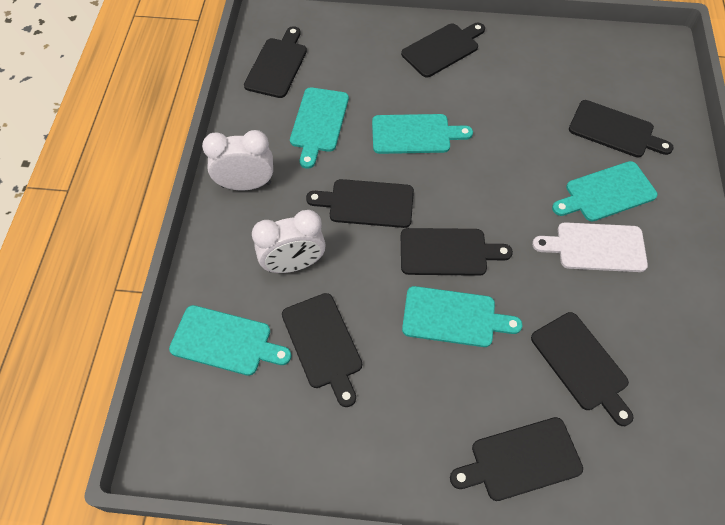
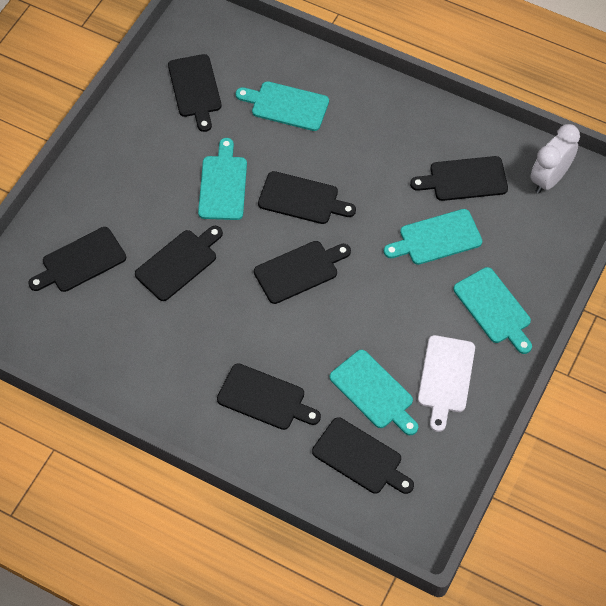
white clock: 2 -> 1

